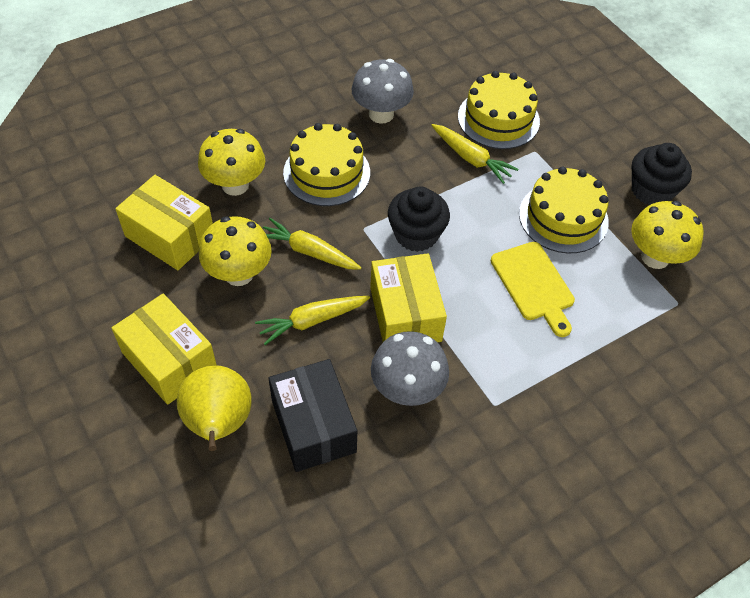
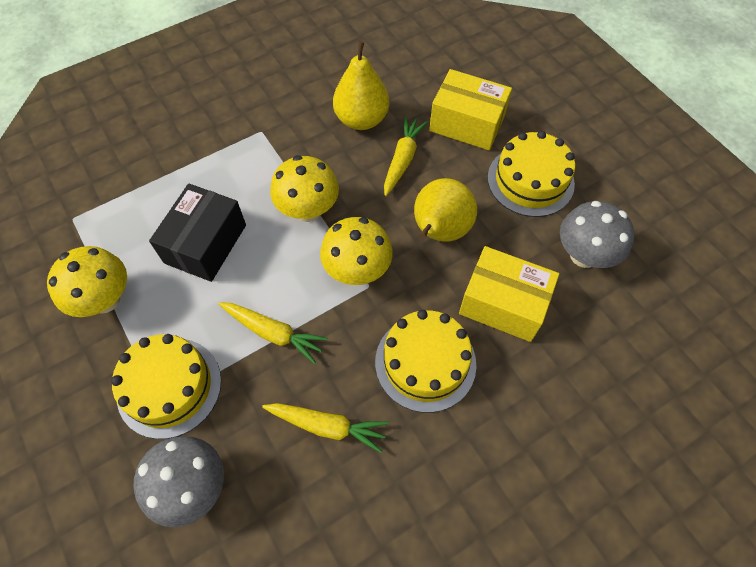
black cupcake: 2 -> 0
yellow box: 3 -> 2
yellow cutting board: 1 -> 0
yellow pear: 1 -> 2

